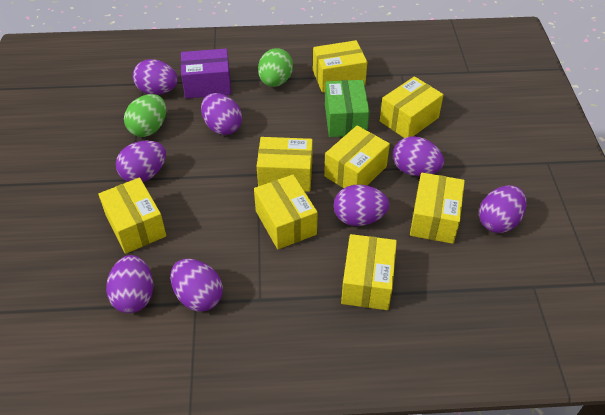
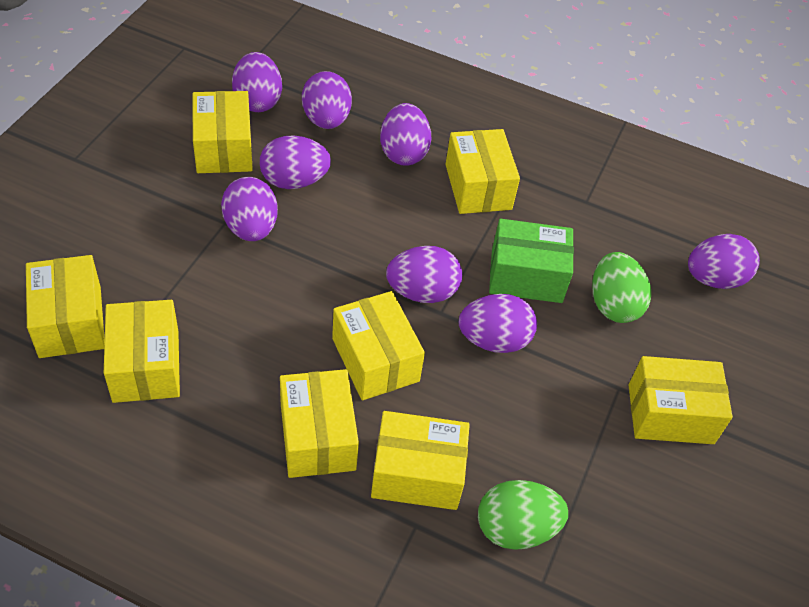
purple box: 1 -> 0

